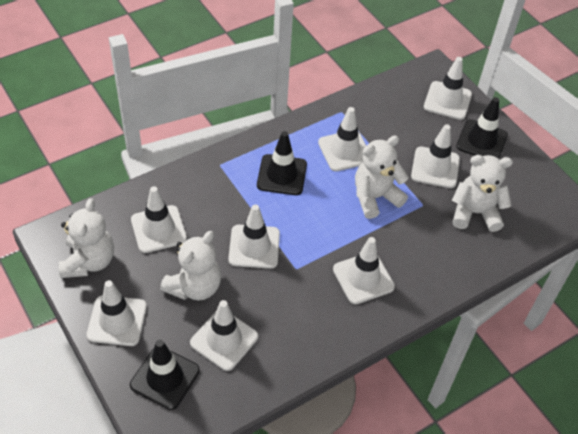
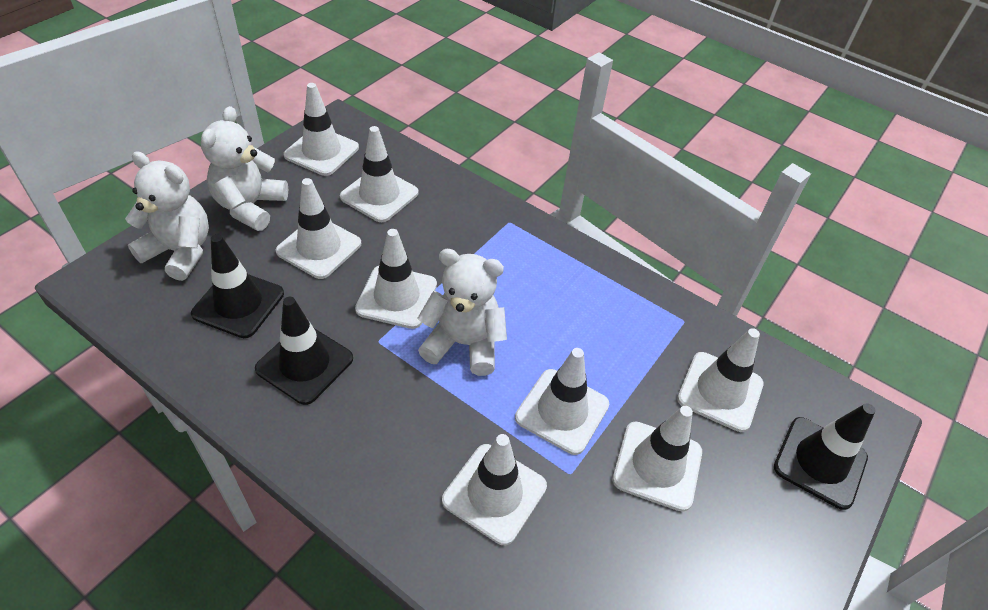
white teddy bear: 4 -> 3

